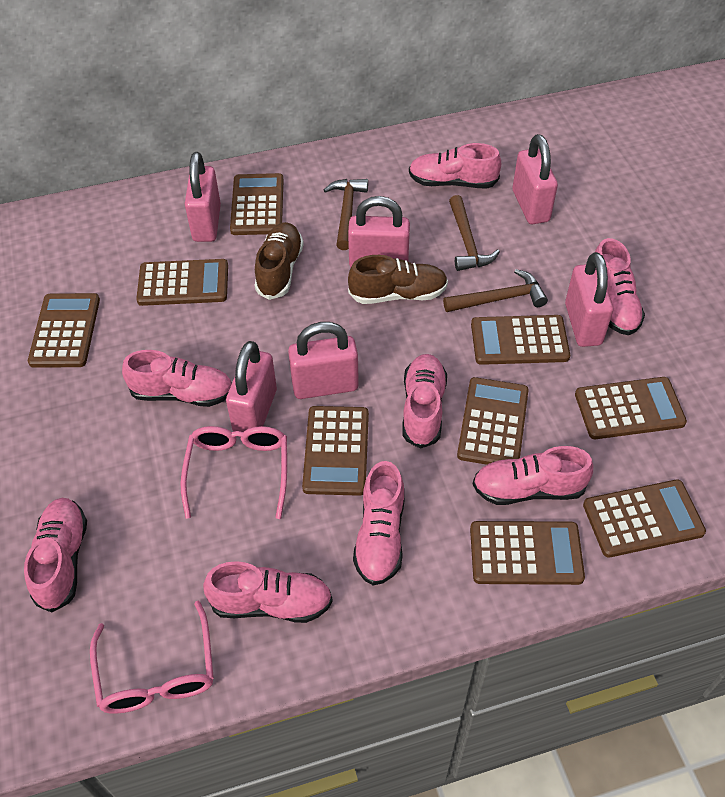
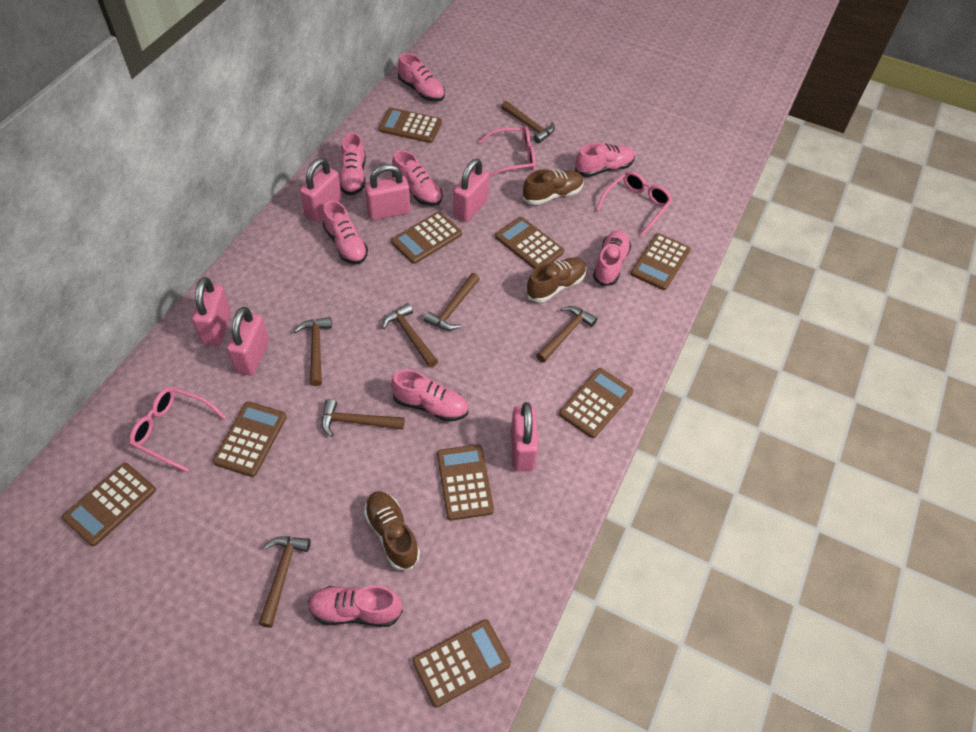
brown hammer: 3 -> 7
brown shoe: 2 -> 3
pink glasses: 2 -> 3

